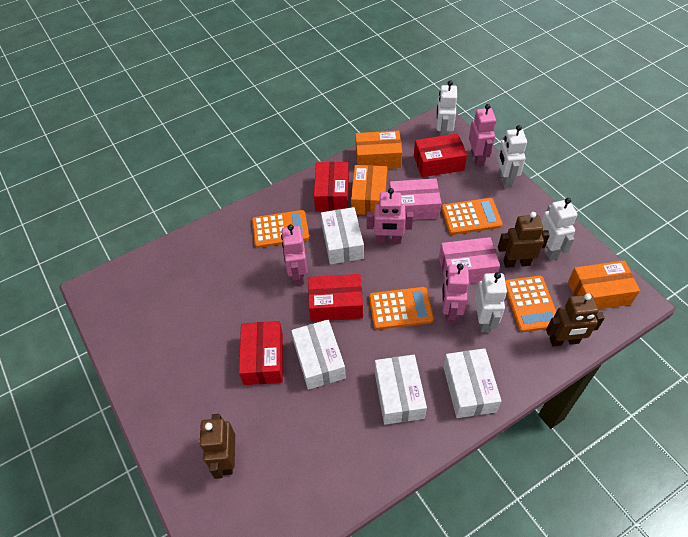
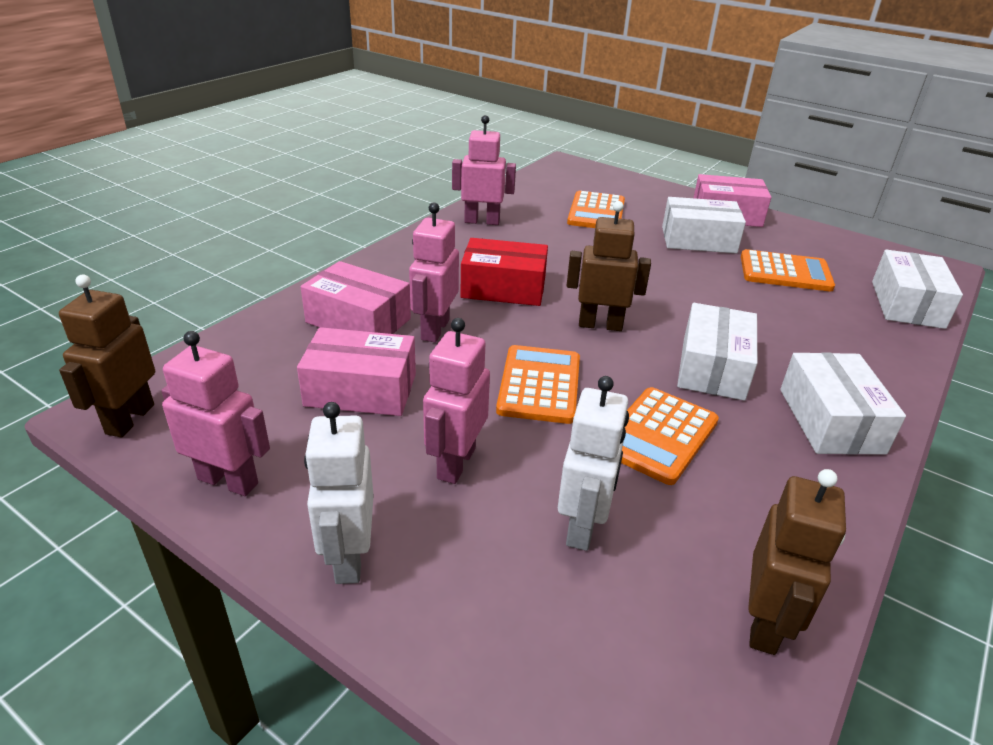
orange box: 3 -> 0
pink box: 2 -> 3
red box: 4 -> 1
white robot: 4 -> 2

